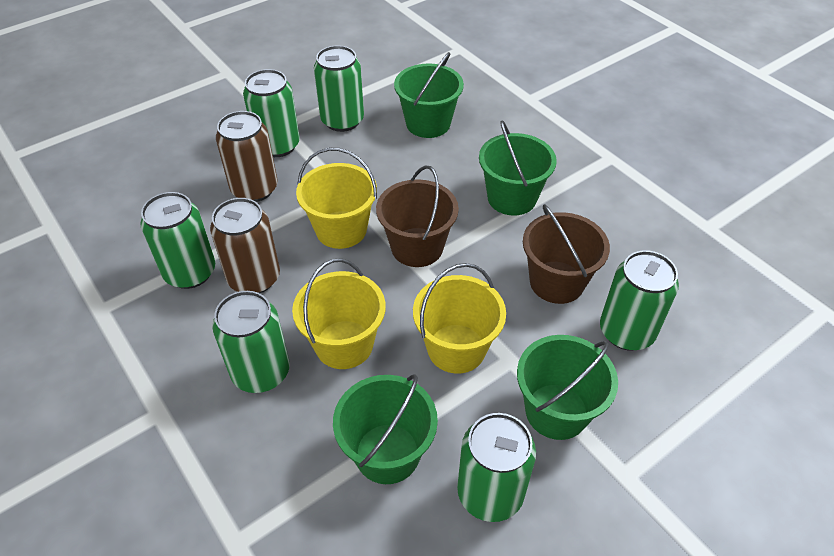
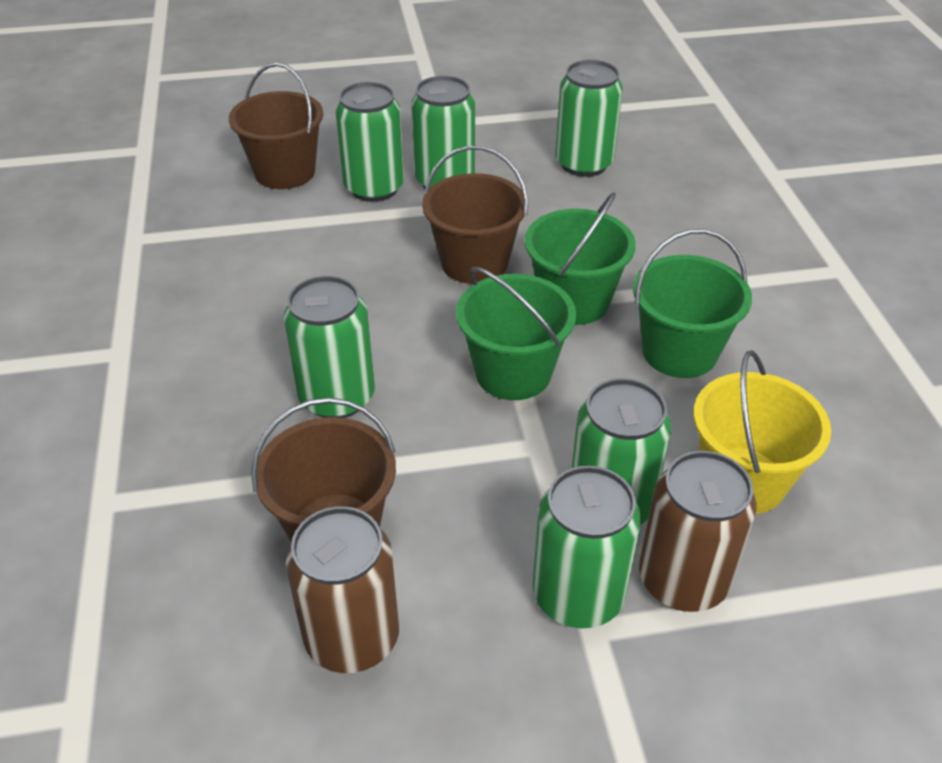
brown bucket: 2 -> 3
green bucket: 4 -> 3
yellow bucket: 3 -> 1

